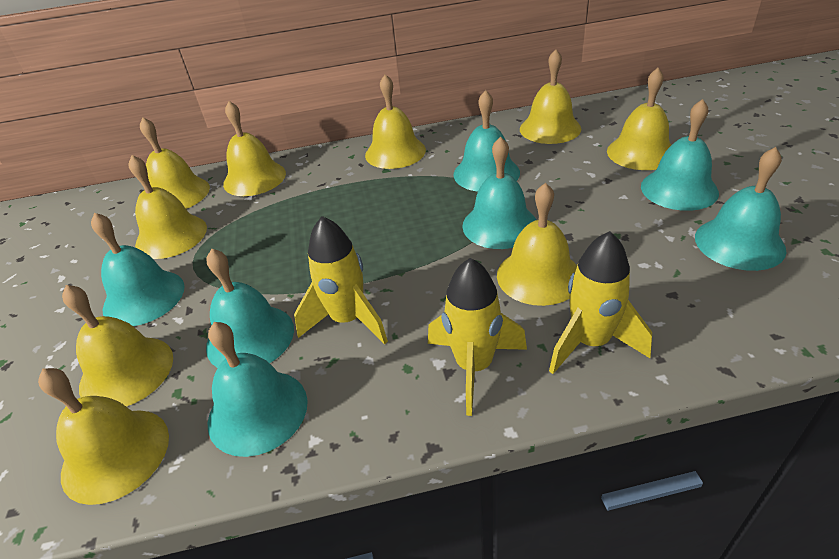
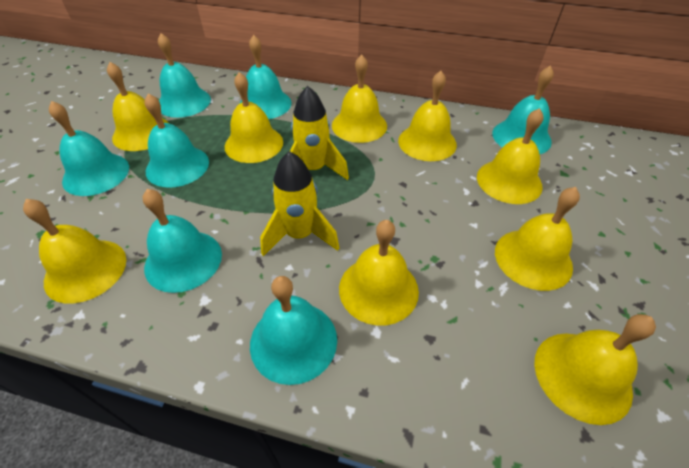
yellow rocket: 3 -> 2

